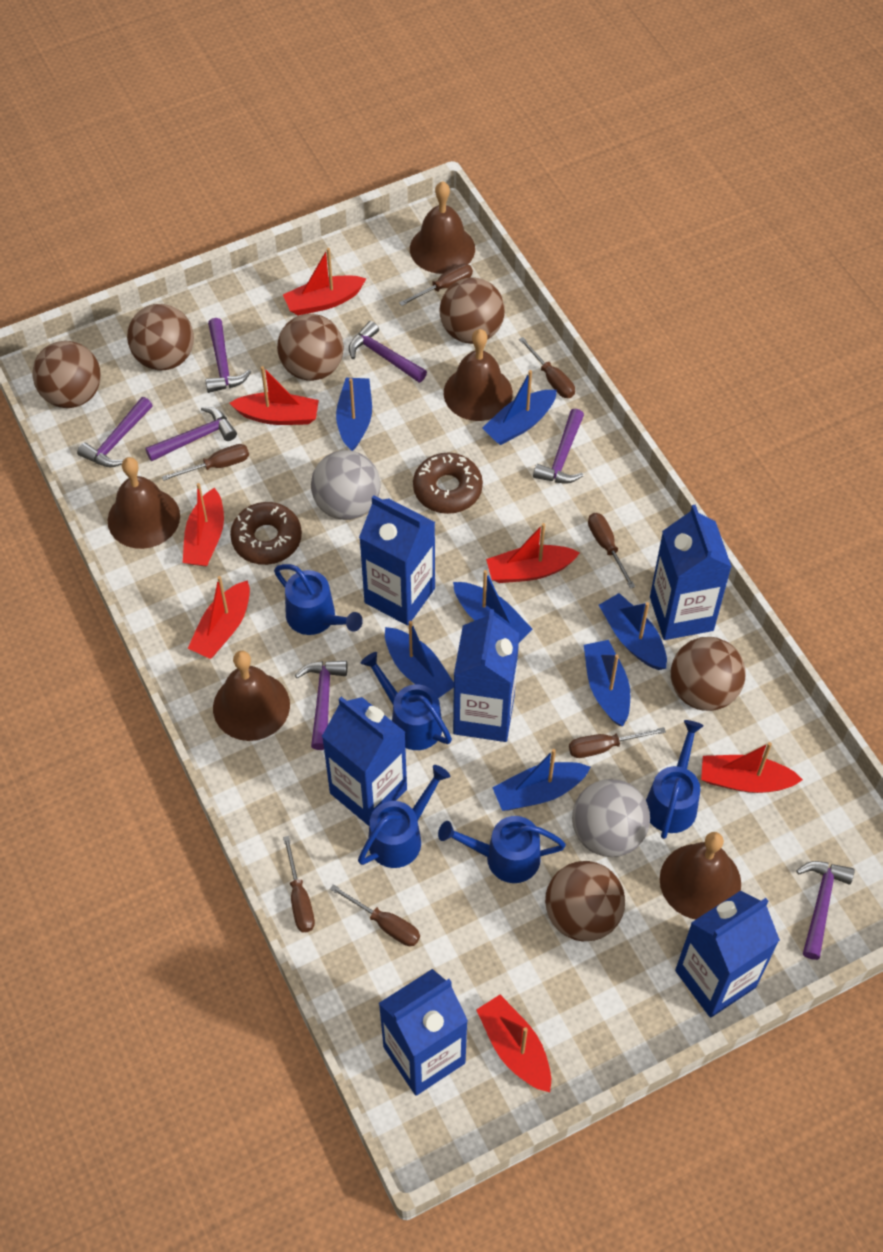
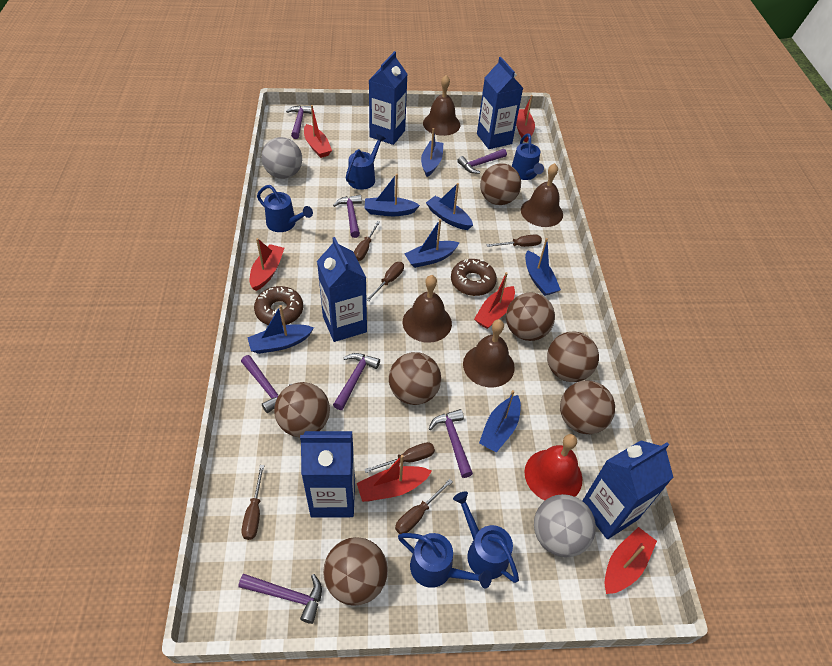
blue carton: 6 -> 5
brown ball: 6 -> 7
brown bell: 5 -> 4
brown screwdriver: 7 -> 6
red bell: 0 -> 1
red boat: 7 -> 6

